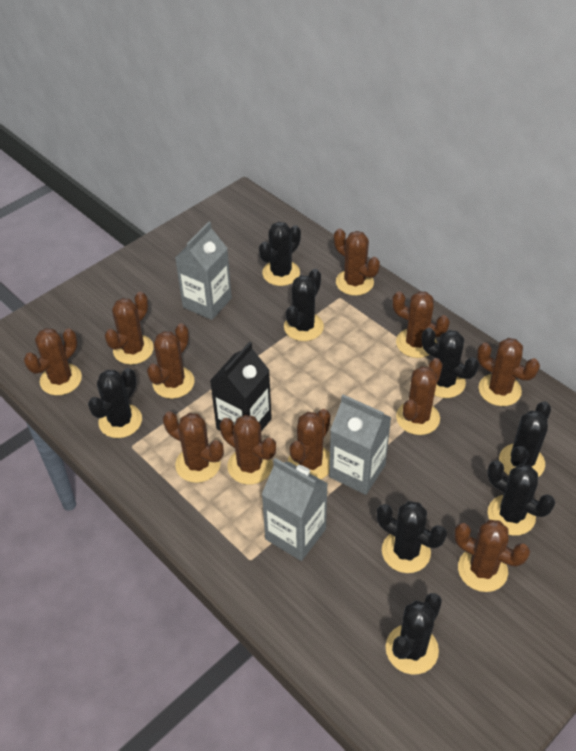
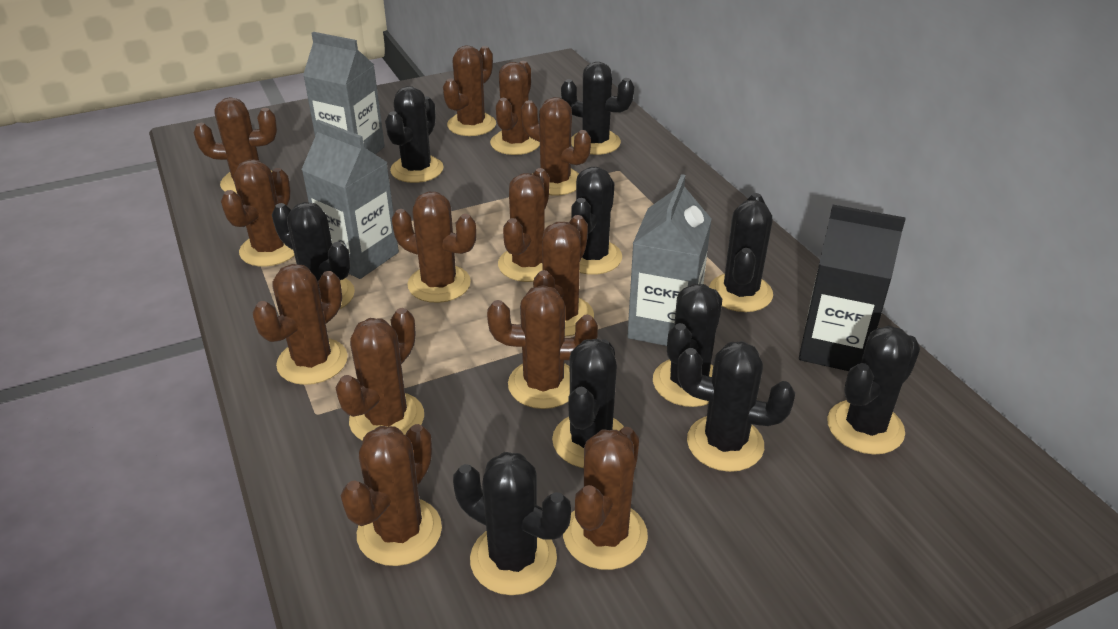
black cactus: 8 -> 10
brown cactus: 11 -> 13

